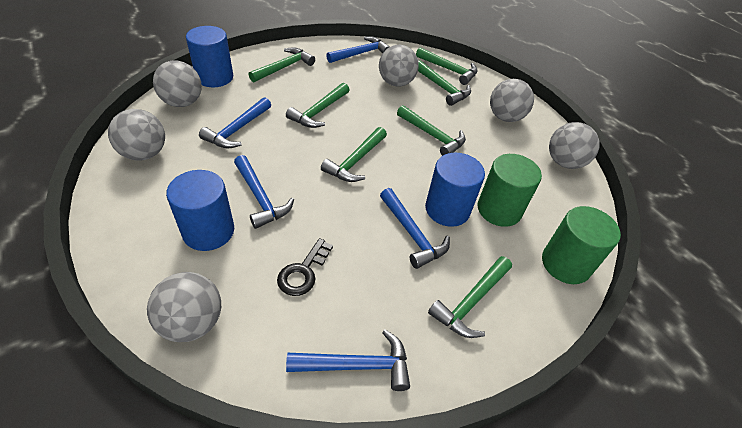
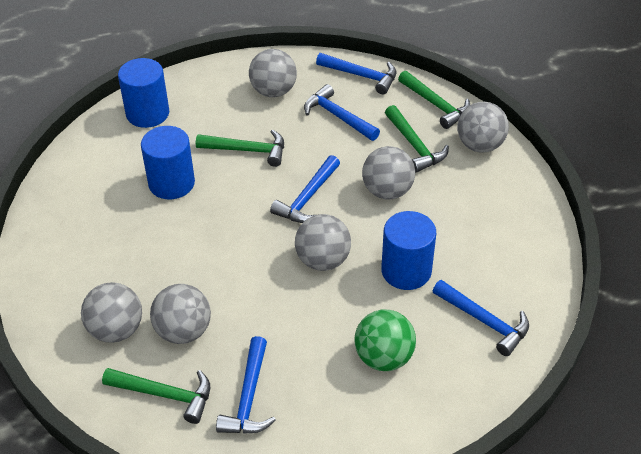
black key: 1 -> 0
green ball: 0 -> 1
green cylinder: 2 -> 0
green hammer: 7 -> 4

